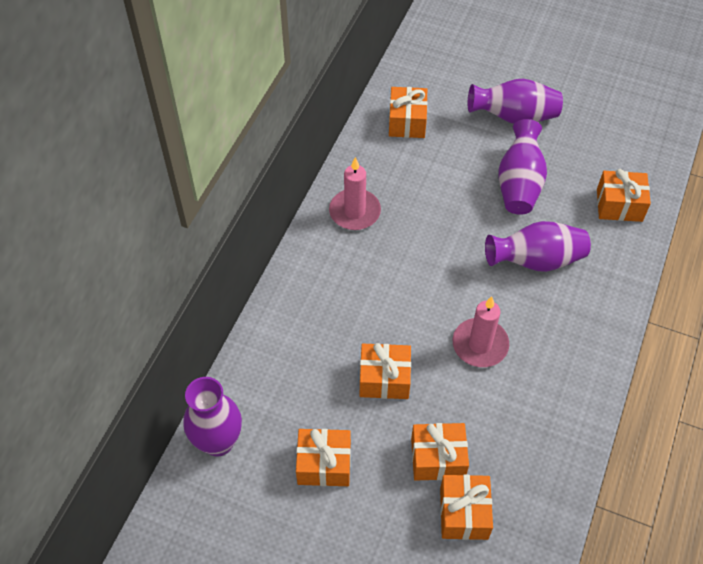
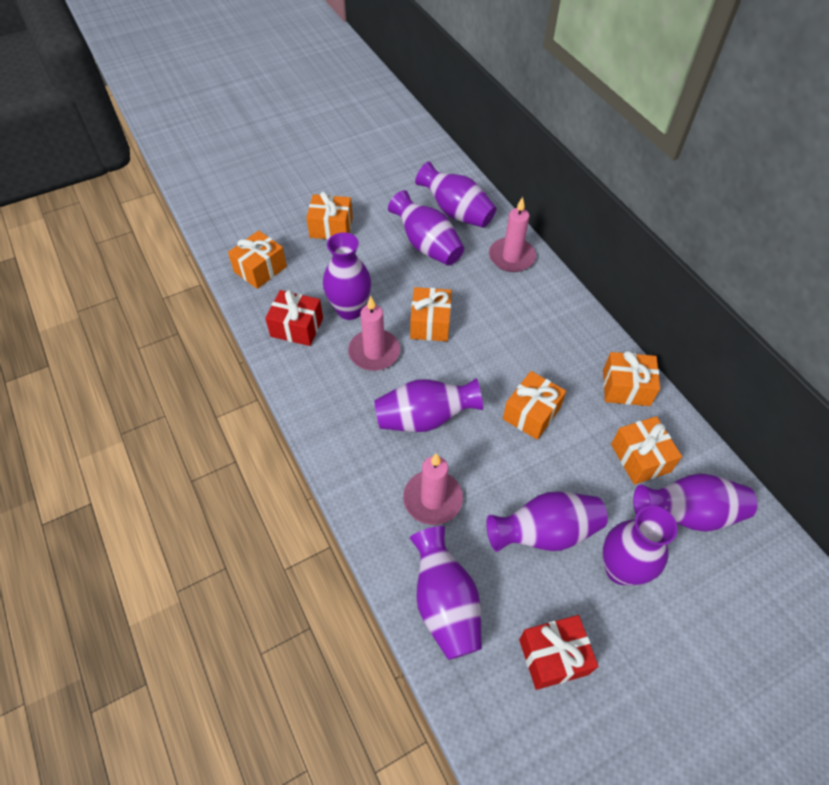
pink candle: 2 -> 3
purple vase: 4 -> 8
red gift: 0 -> 2

